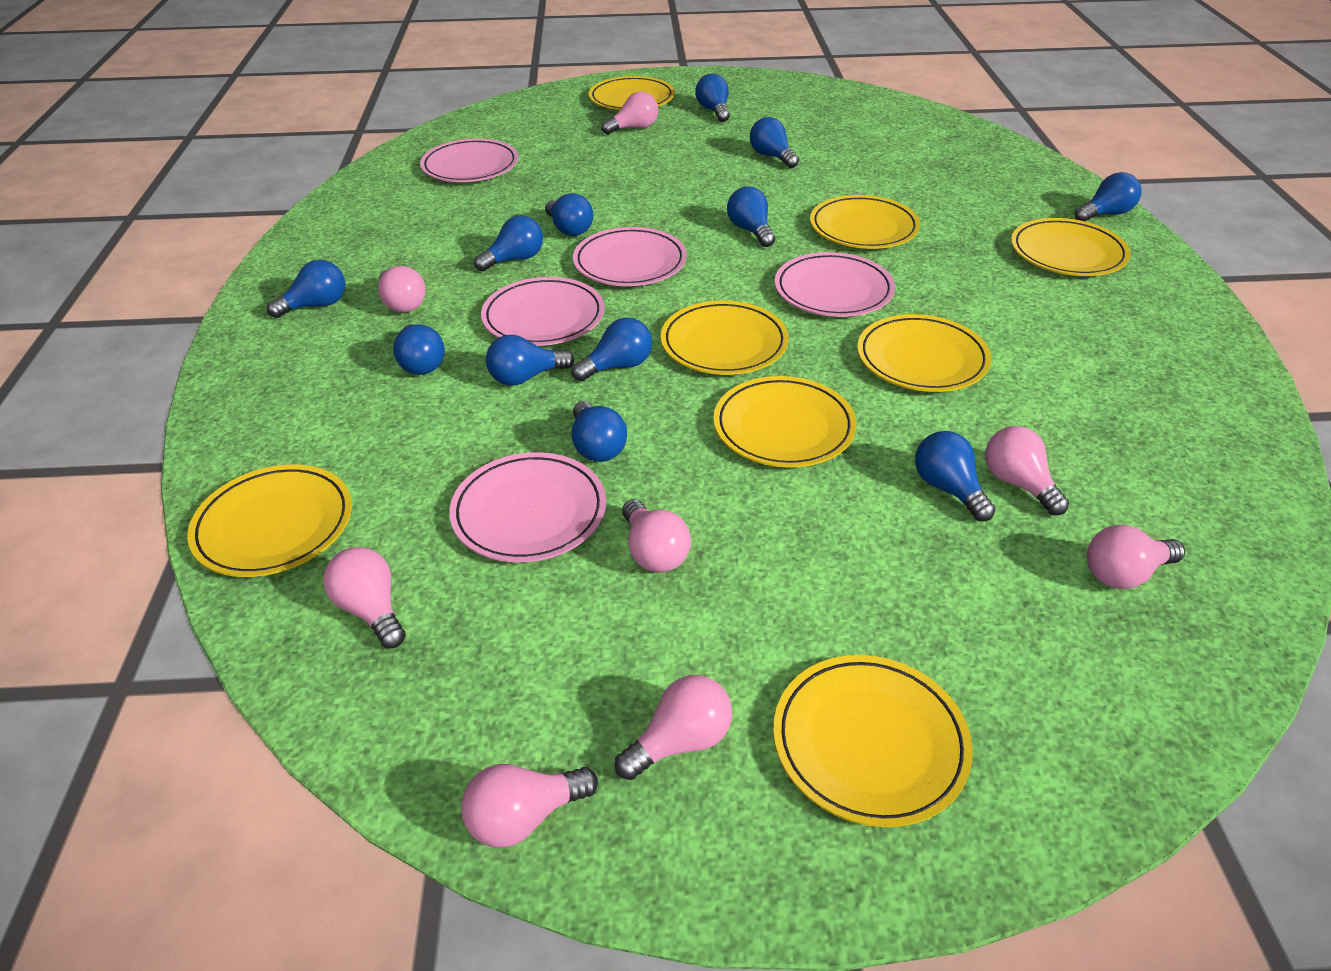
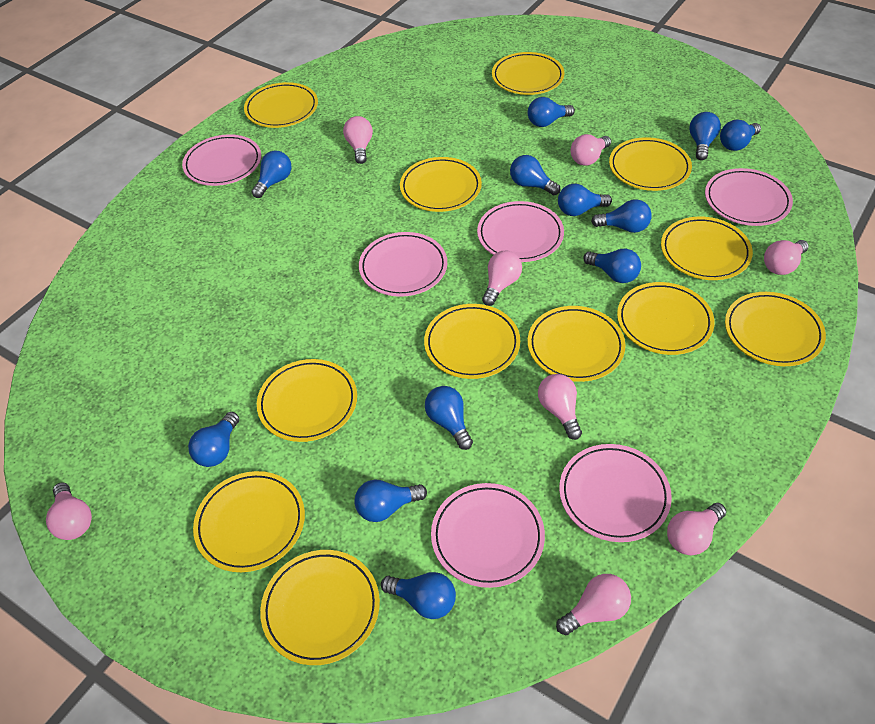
pink plate: 5 -> 6
yellow plate: 8 -> 12

